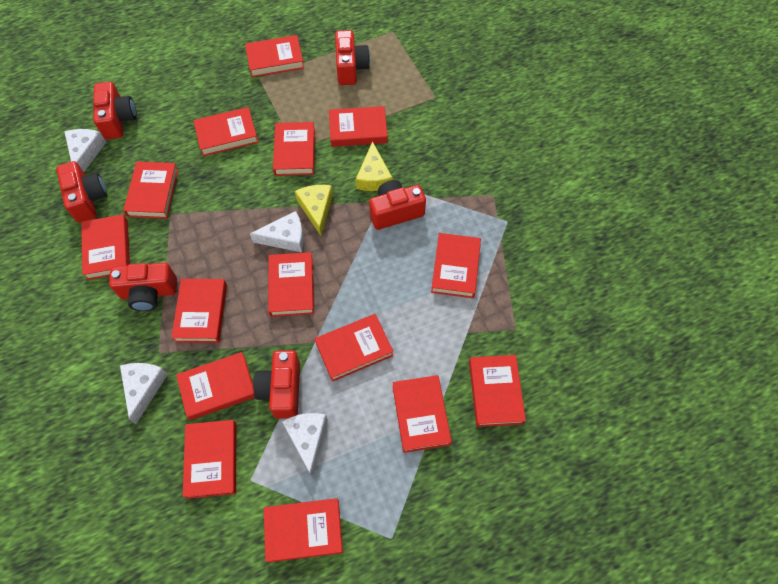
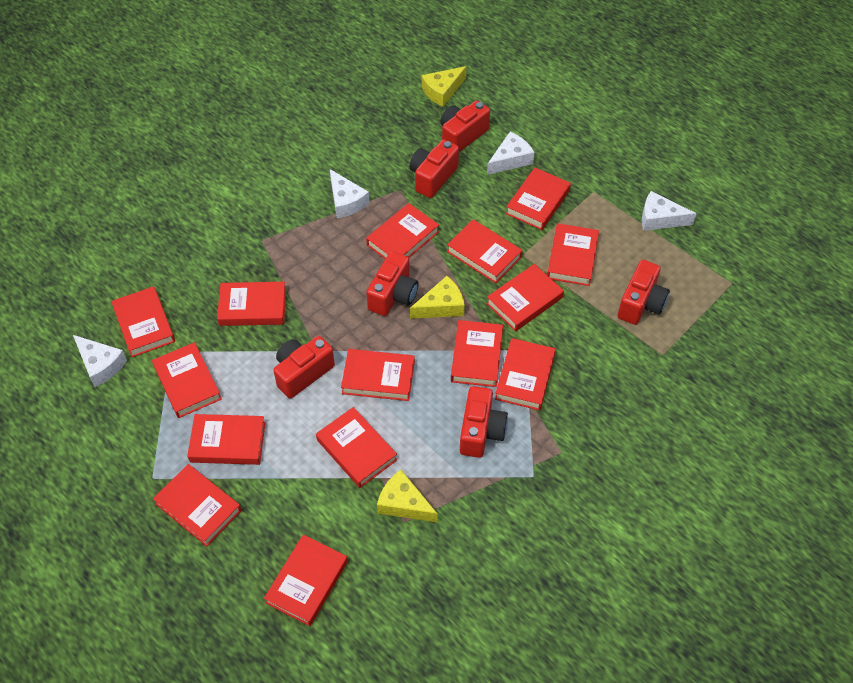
yellow cheese: 2 -> 3

